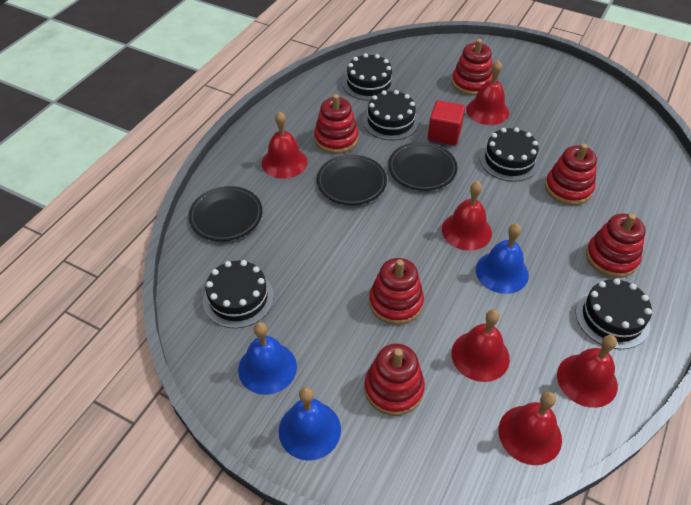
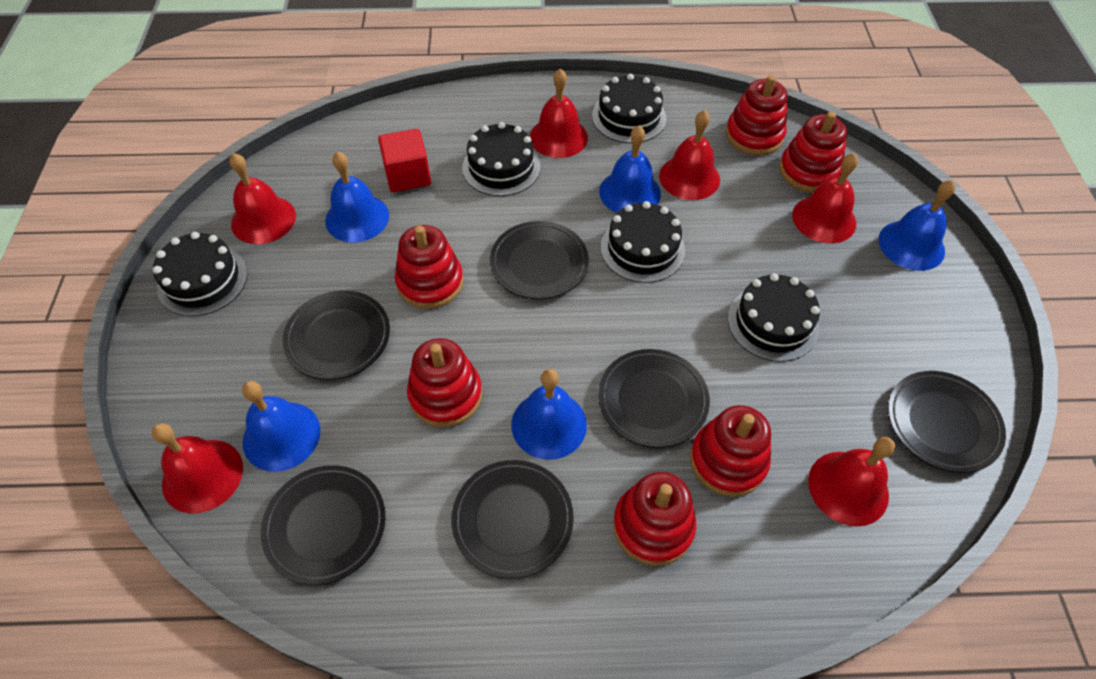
black plate: 3 -> 6
blue bell: 3 -> 5

